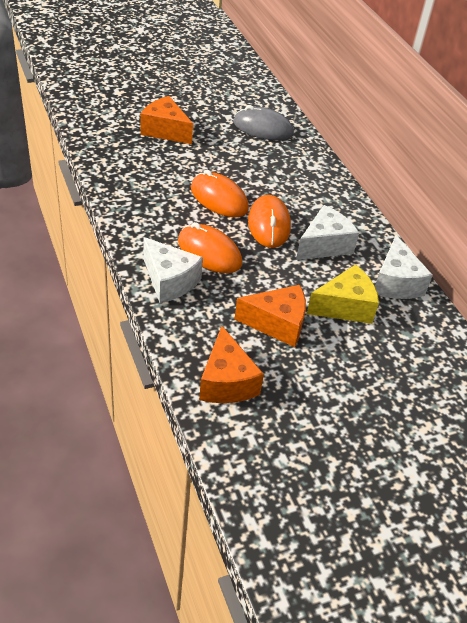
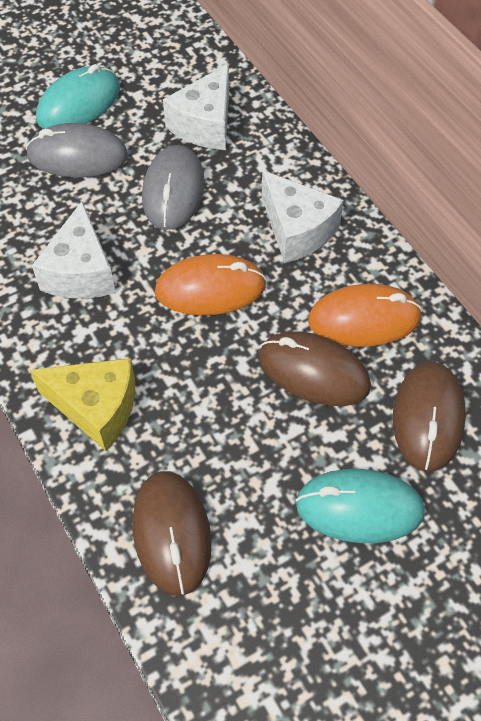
brown mouse: 0 -> 3
grey mouse: 1 -> 2
orange cheese: 3 -> 0
orange mouse: 3 -> 2
turquoise mouse: 0 -> 2

